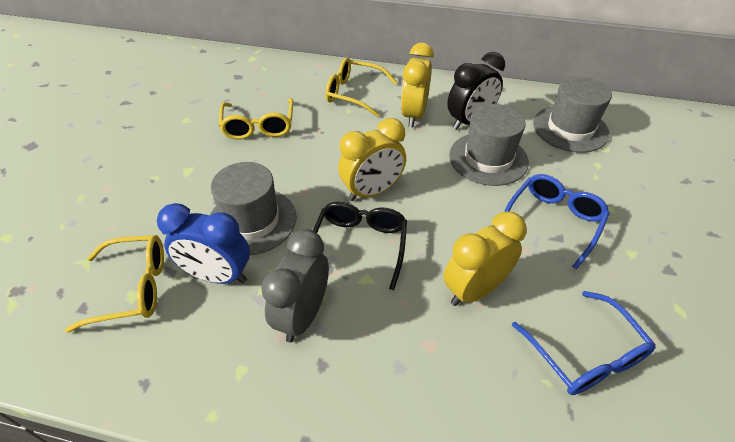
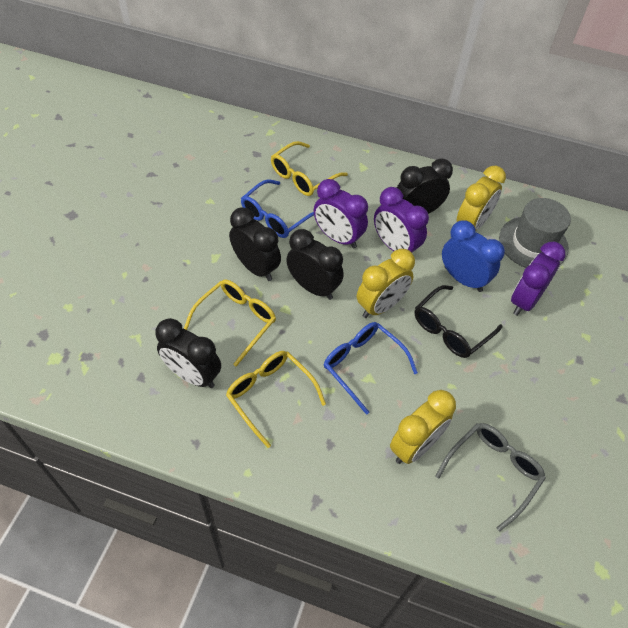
black clock: 1 -> 4
grey clock: 1 -> 0
grey glasses: 0 -> 1
grey hat: 3 -> 1
purple clock: 0 -> 3

